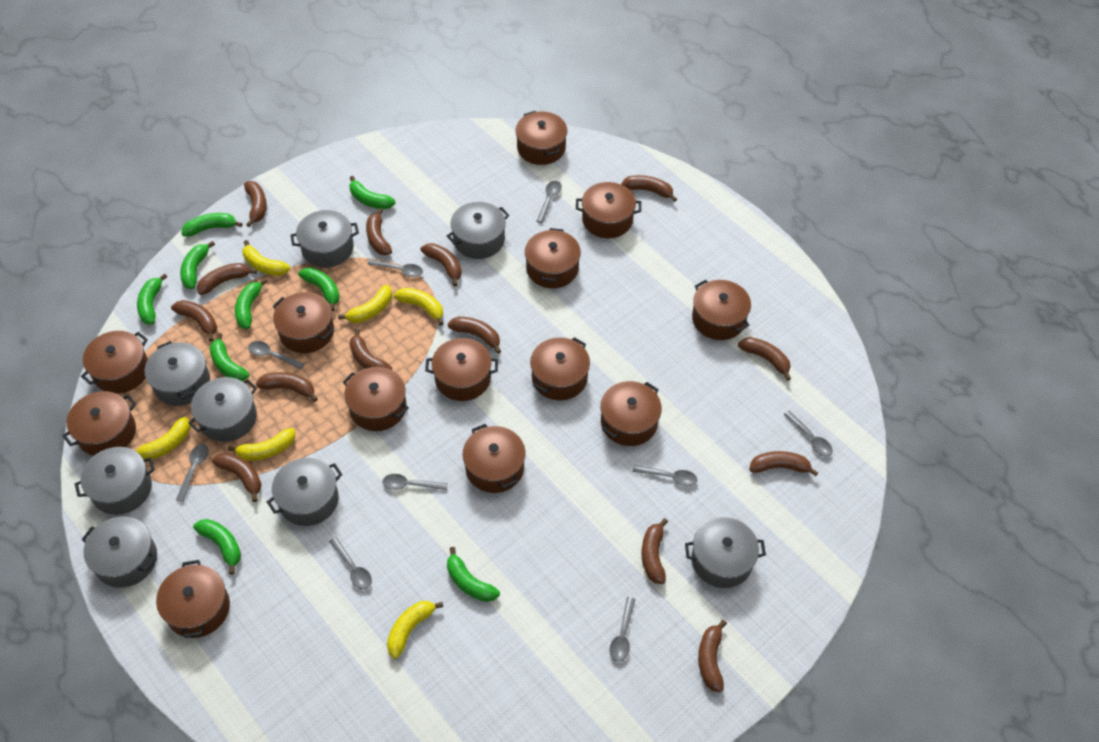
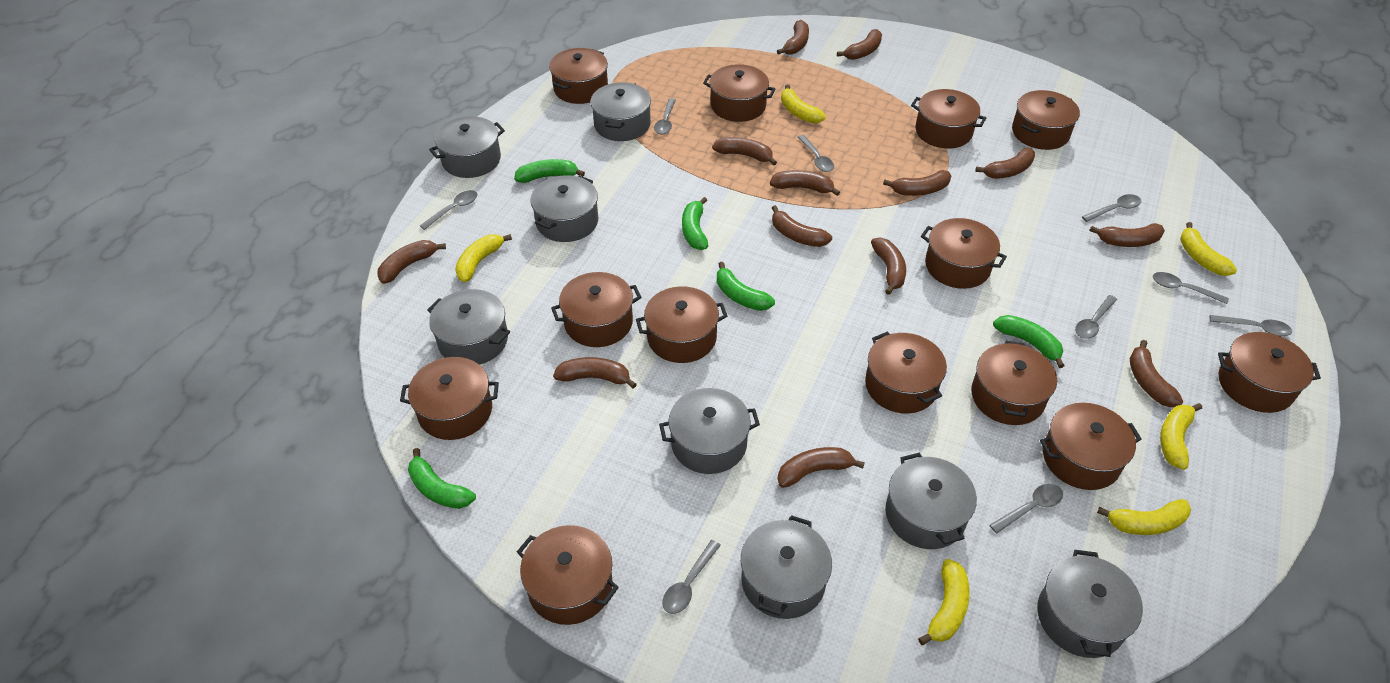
brown banana: 14 -> 13
green banana: 9 -> 5

